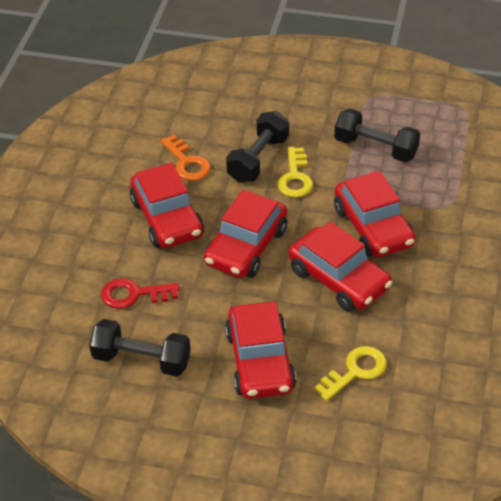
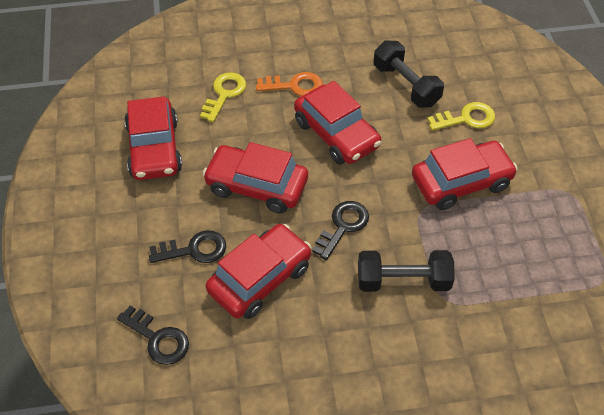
black dumbbell: 3 -> 2
black key: 0 -> 3
red key: 1 -> 0

